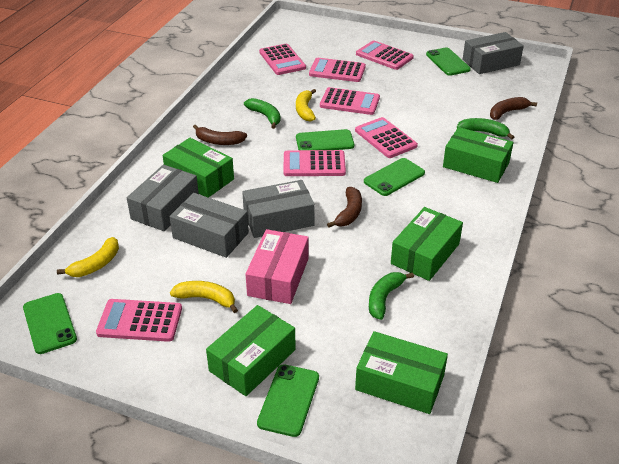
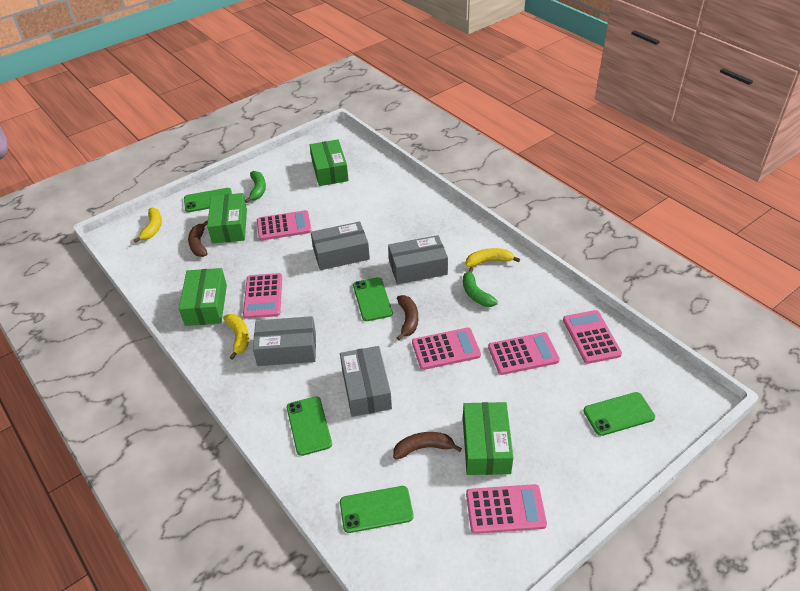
green banana: 3 -> 2
green box: 5 -> 4
pink box: 1 -> 0
pink calculator: 7 -> 6

